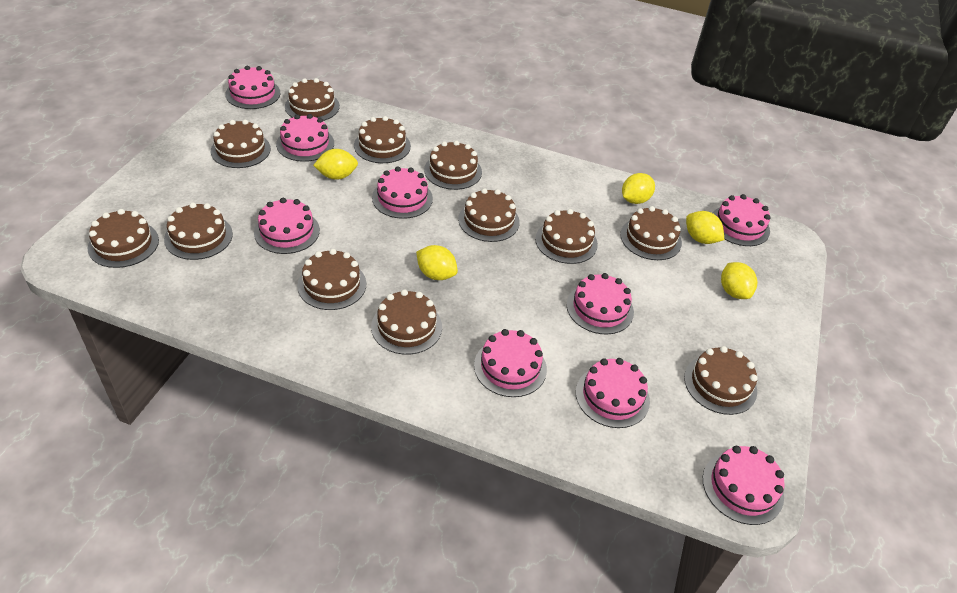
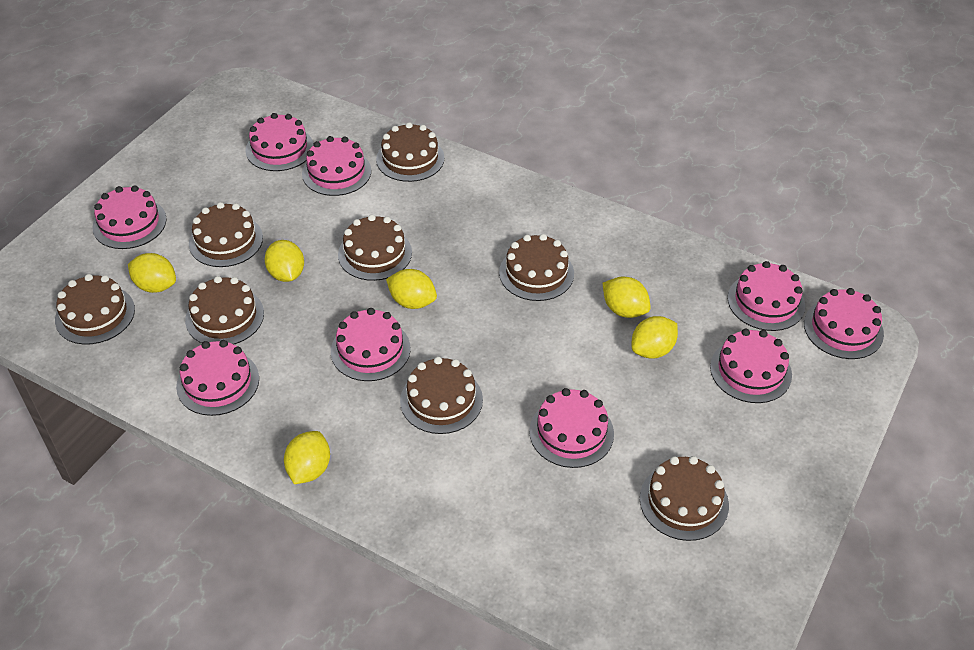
brown cake: 12 -> 8
yellow lemon: 5 -> 6

